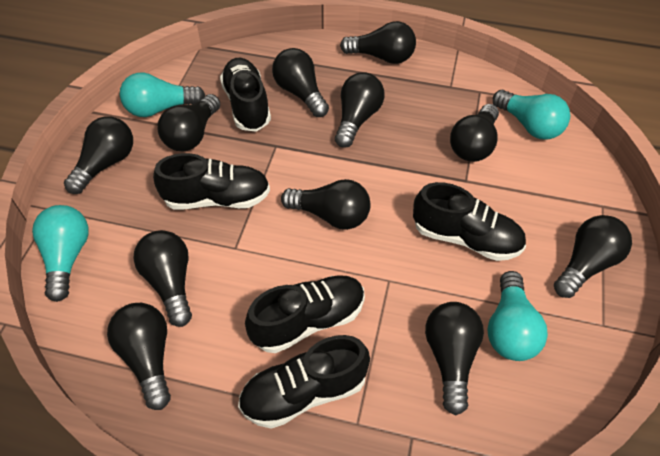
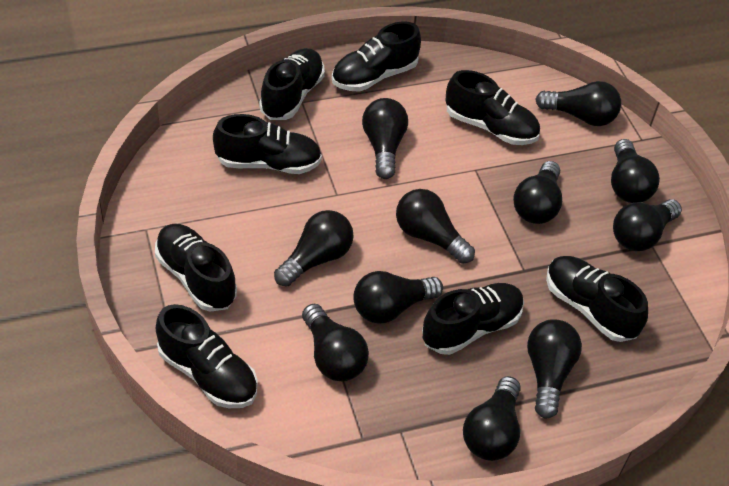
black shoe: 5 -> 8
turquoise light bulb: 4 -> 0

